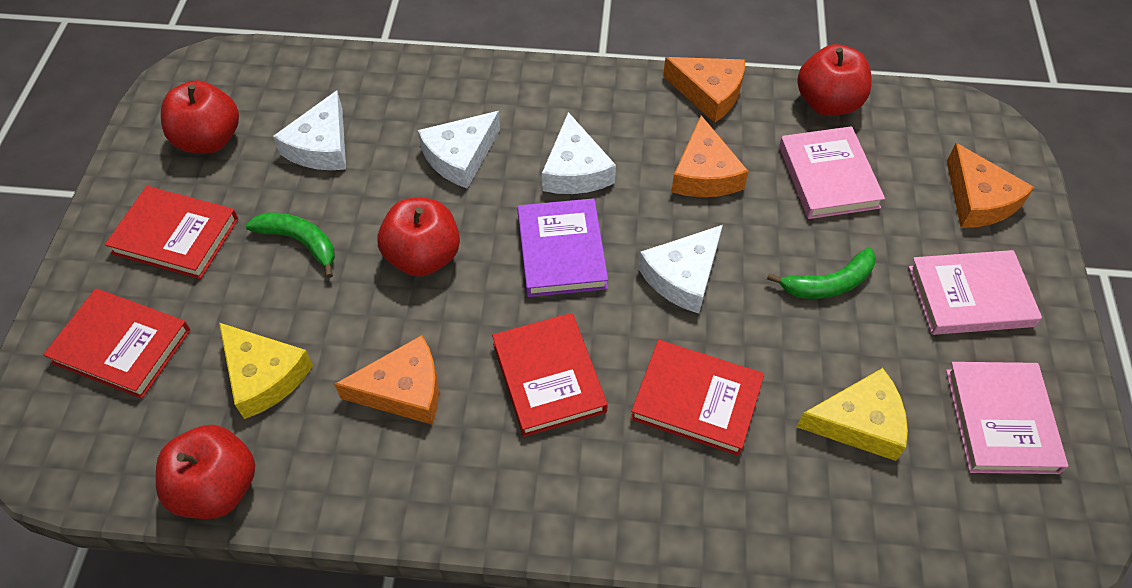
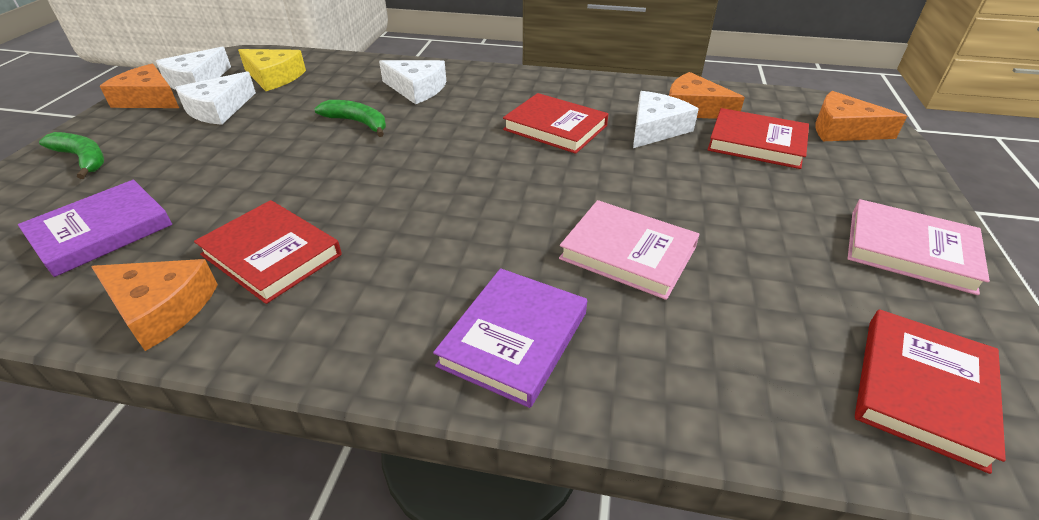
pink book: 3 -> 2
purple book: 1 -> 2
red apple: 4 -> 0
yellow cheese: 2 -> 1

